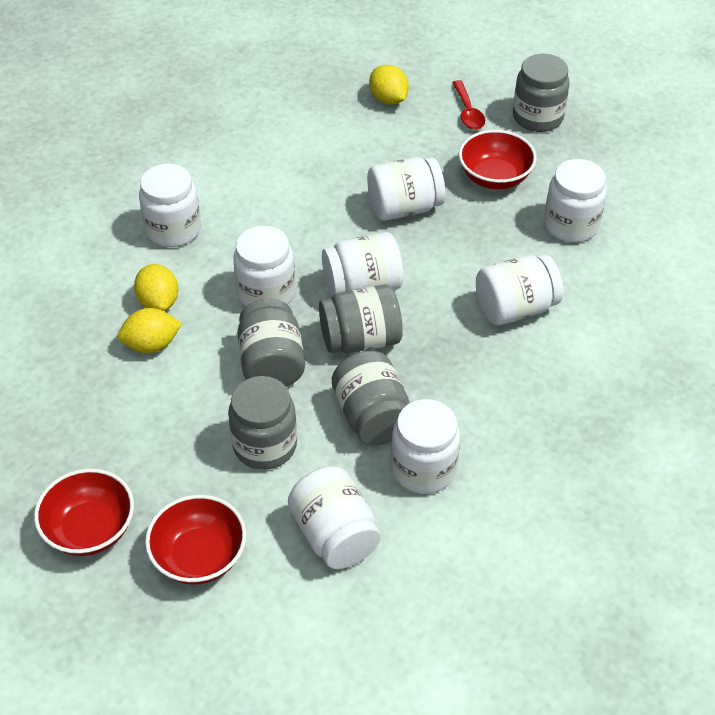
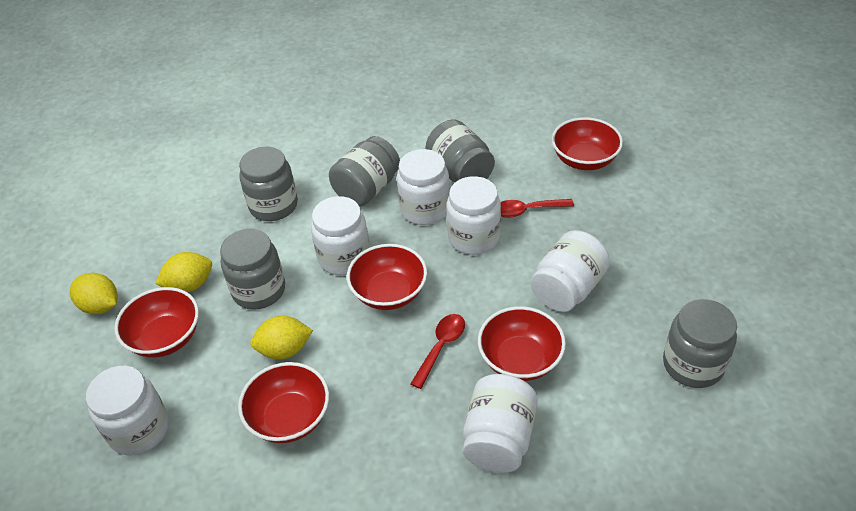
red bowl: 3 -> 5
red spoon: 1 -> 2
white jar: 8 -> 6

